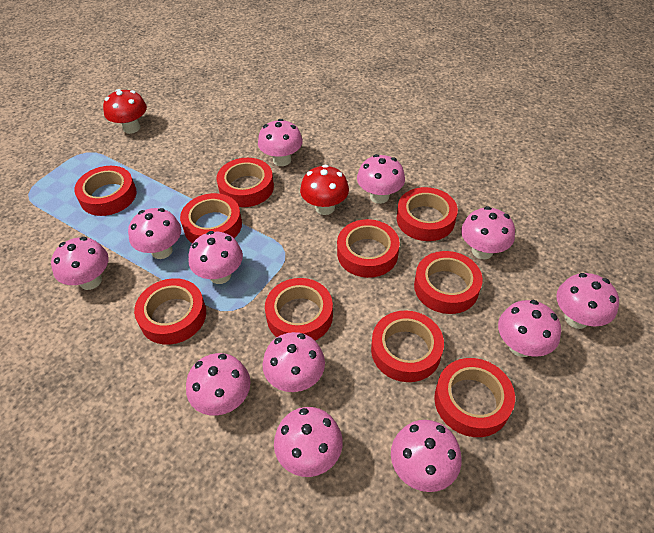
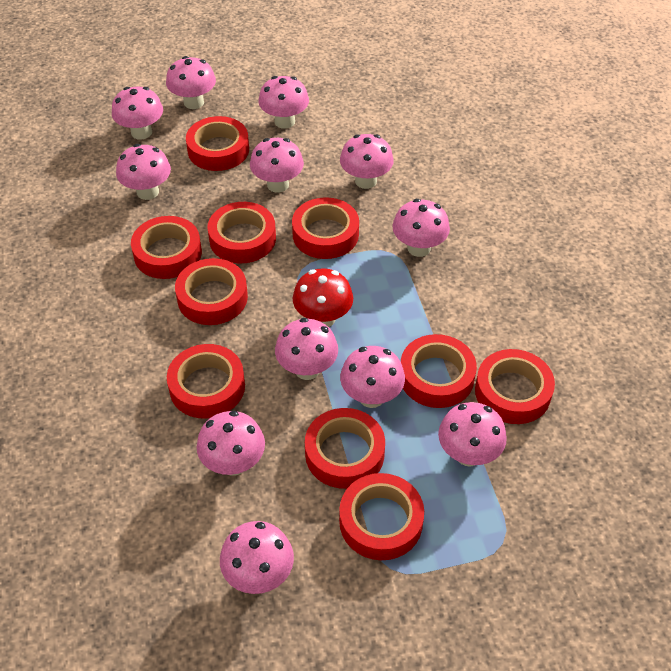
red mushroom: 2 -> 1

